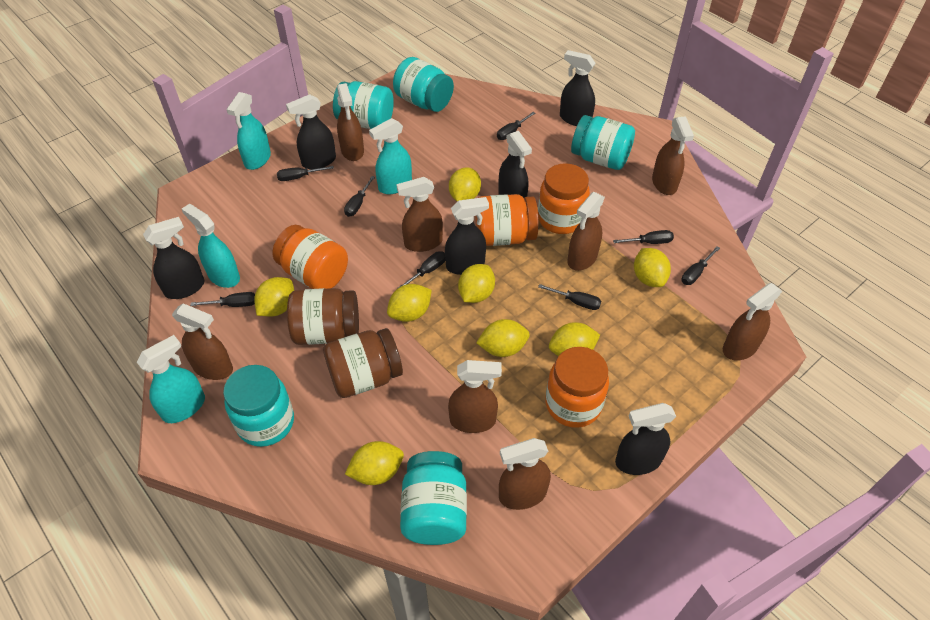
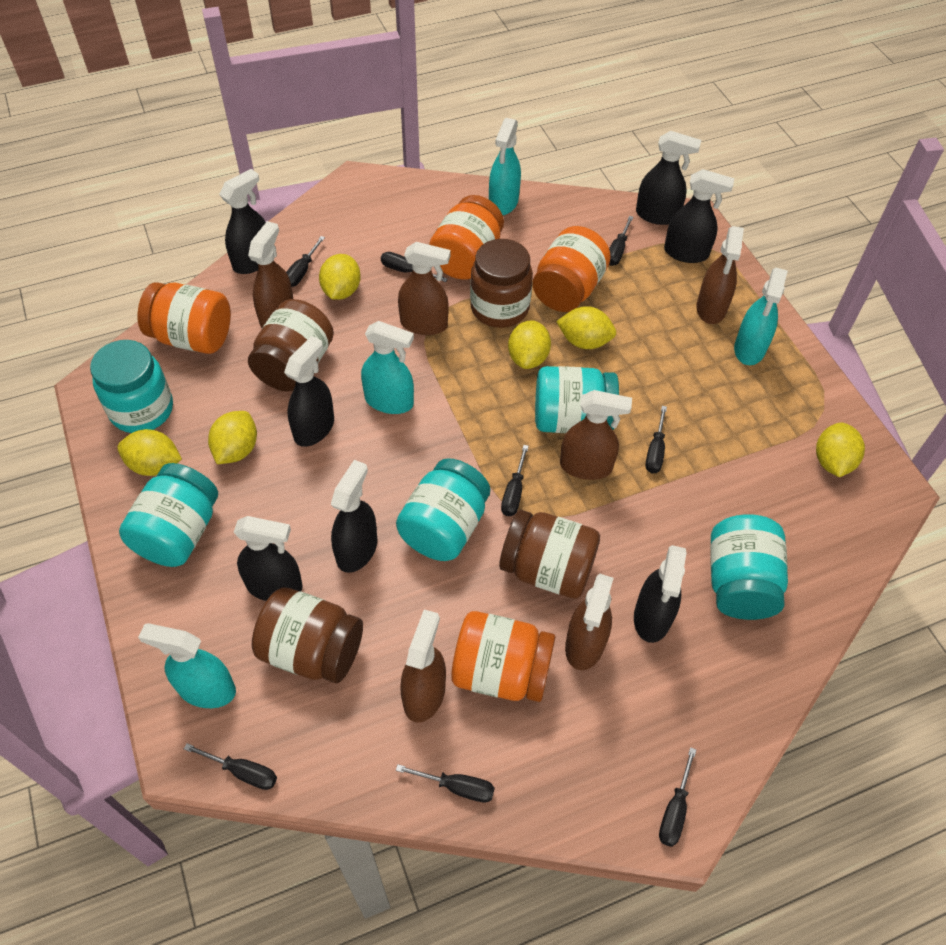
black spray bottle: 6 -> 7
brown jar: 2 -> 4
brown spray bottle: 8 -> 6
yellow lemon: 8 -> 6

